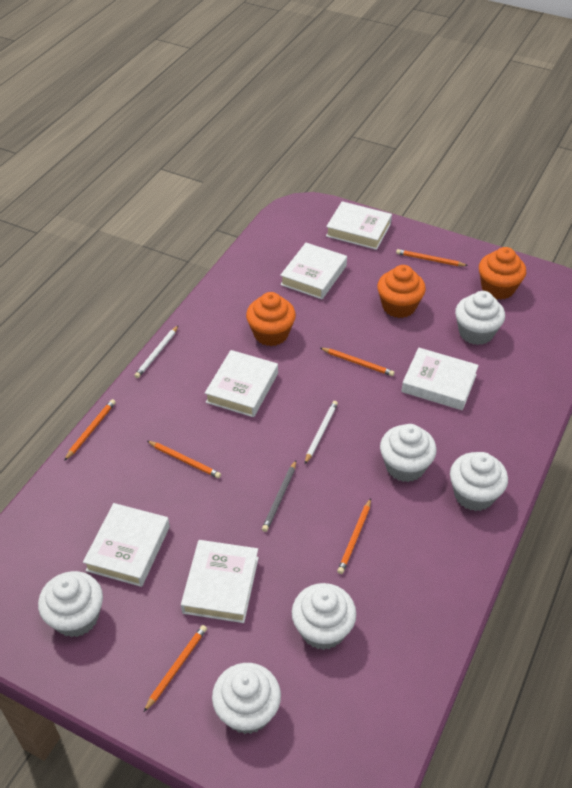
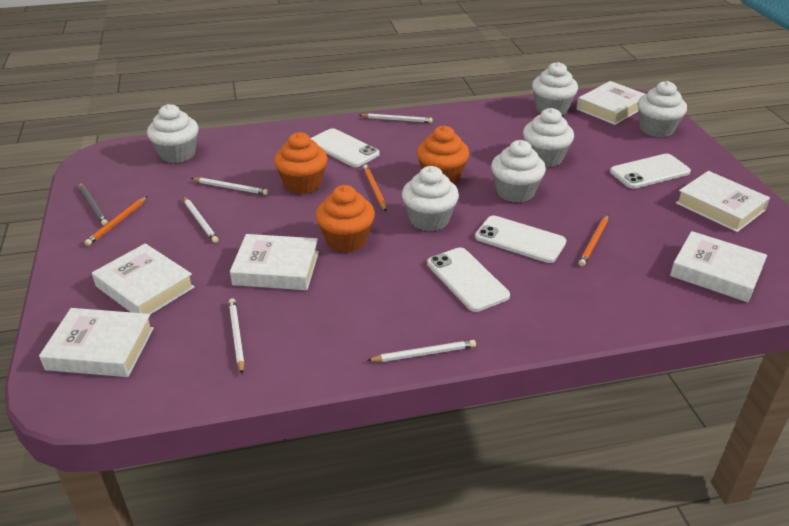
orange pencil: 6 -> 3
white pencil: 2 -> 5
white phone: 0 -> 4

